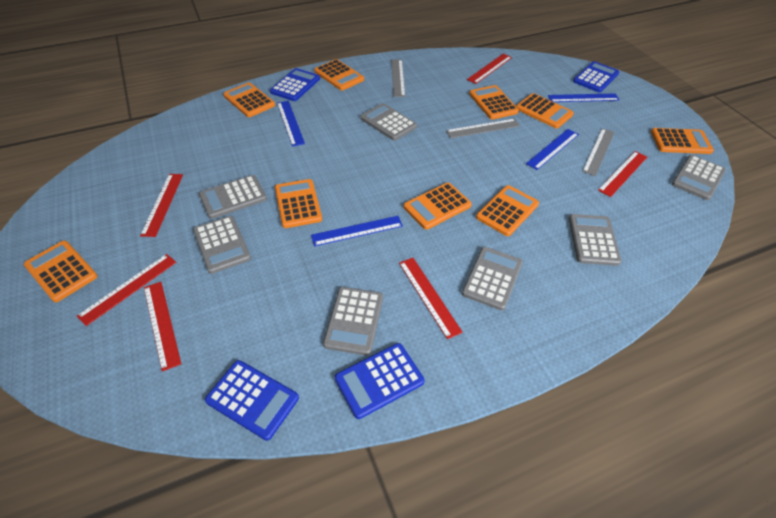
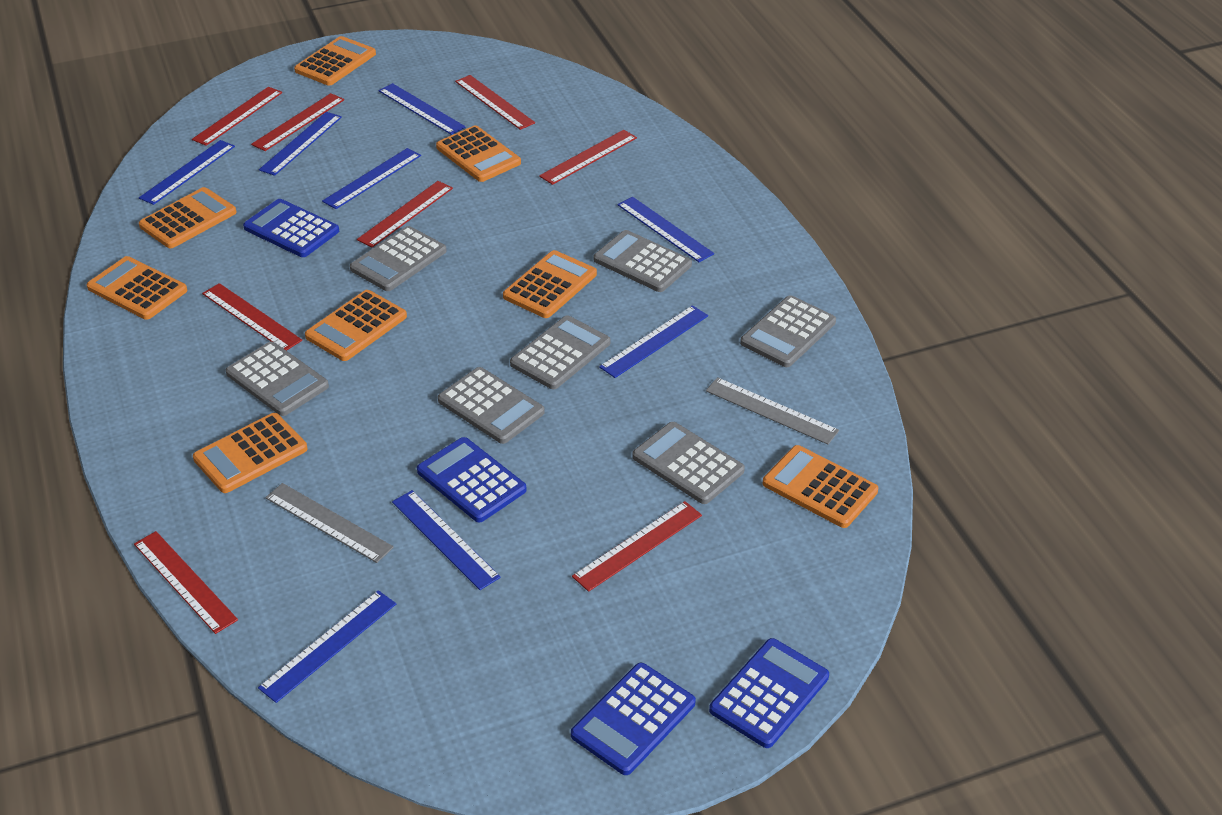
blue ruler: 4 -> 8
grey ruler: 3 -> 2
orange calculator: 9 -> 8
red ruler: 6 -> 8

